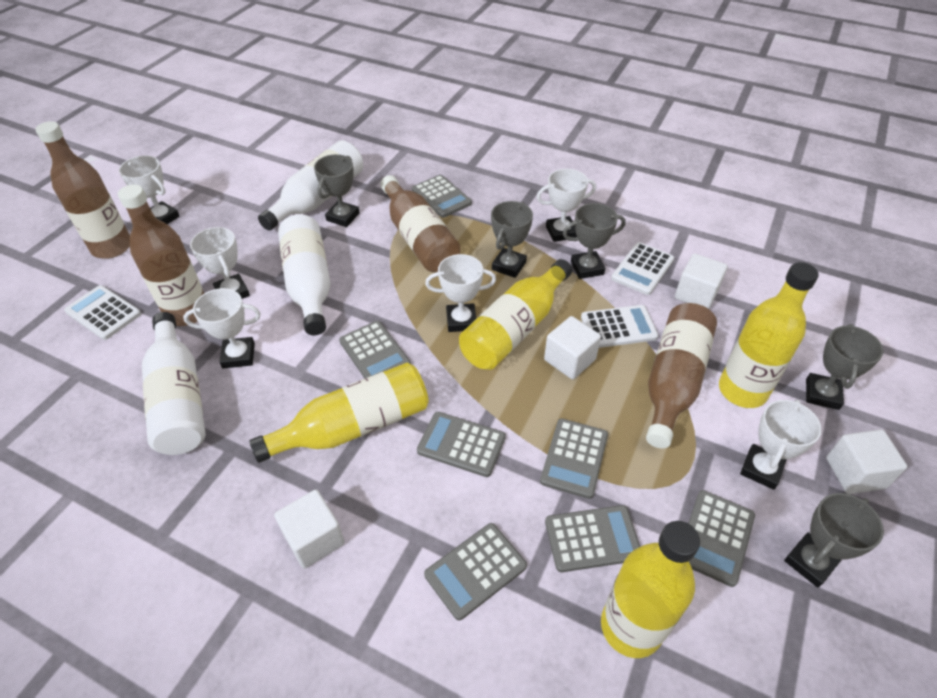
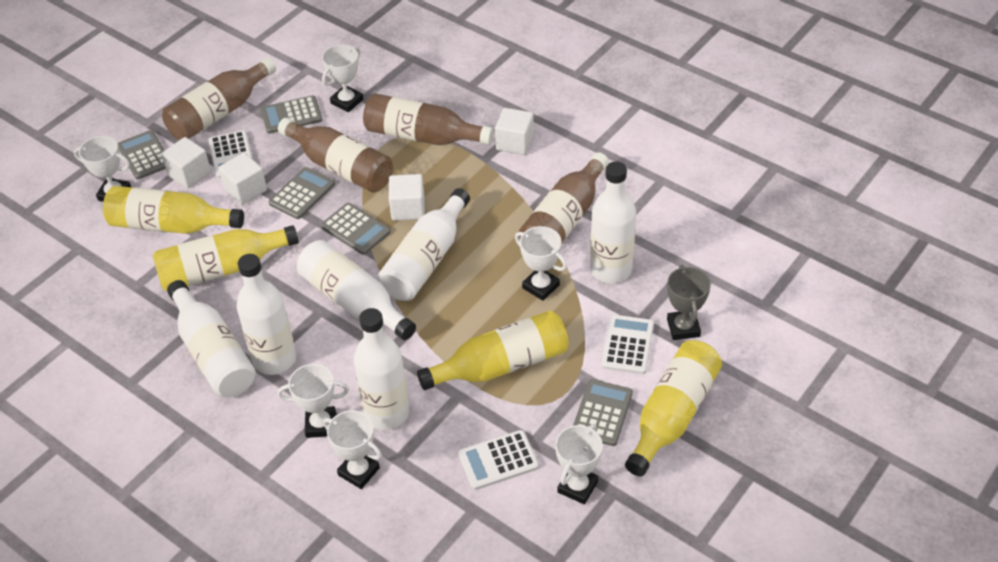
grey calculator: 7 -> 5
grey trophy: 5 -> 1
white bottle: 3 -> 6

